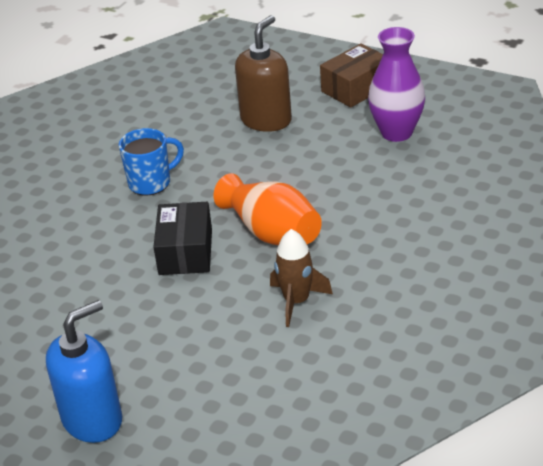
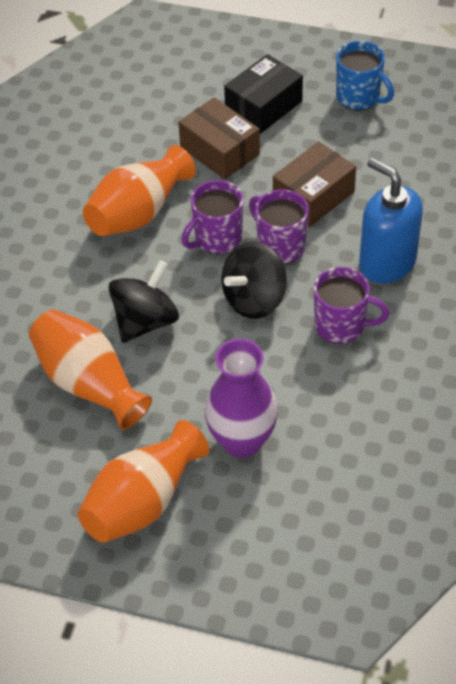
black spinning top: 0 -> 2
brown box: 1 -> 2
brown rocket: 1 -> 0
brown soap dispenser: 1 -> 0
orange vase: 1 -> 3
purple mug: 0 -> 3

